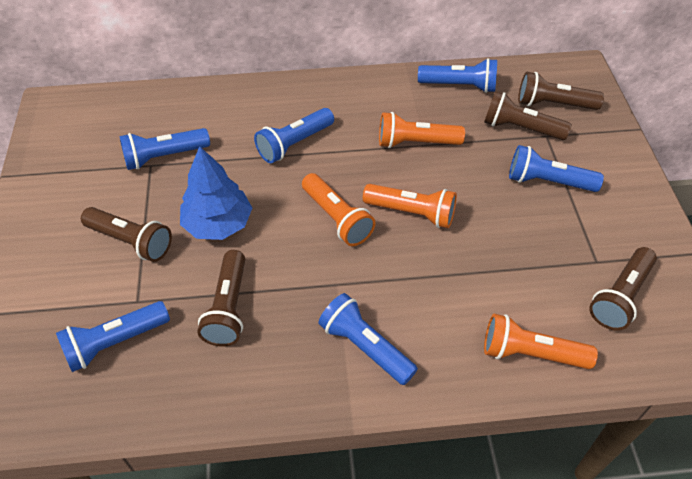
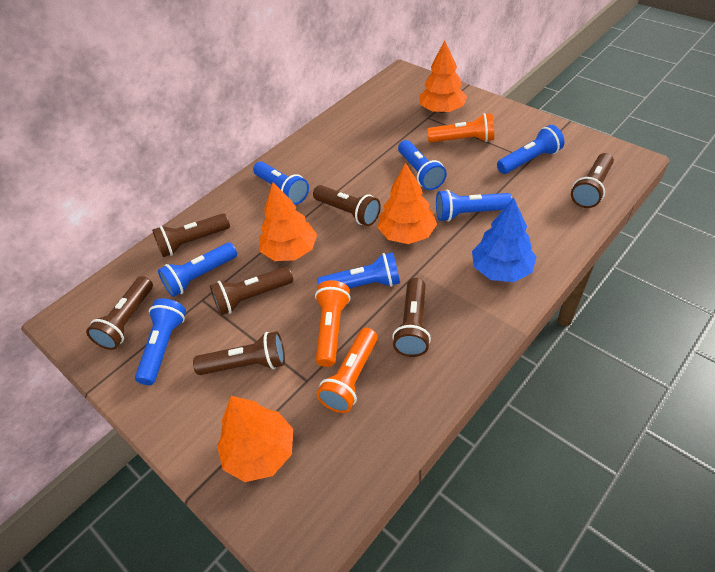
blue flashlight: 6 -> 7
brown flashlight: 5 -> 7
orange flashlight: 4 -> 3
orange tree: 0 -> 4

